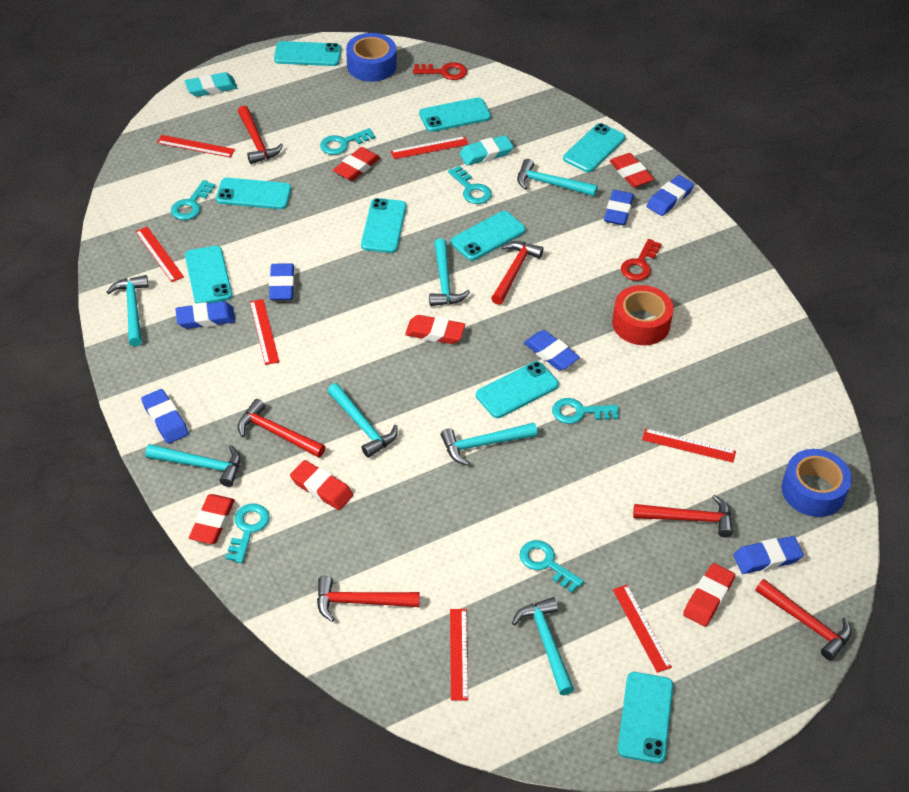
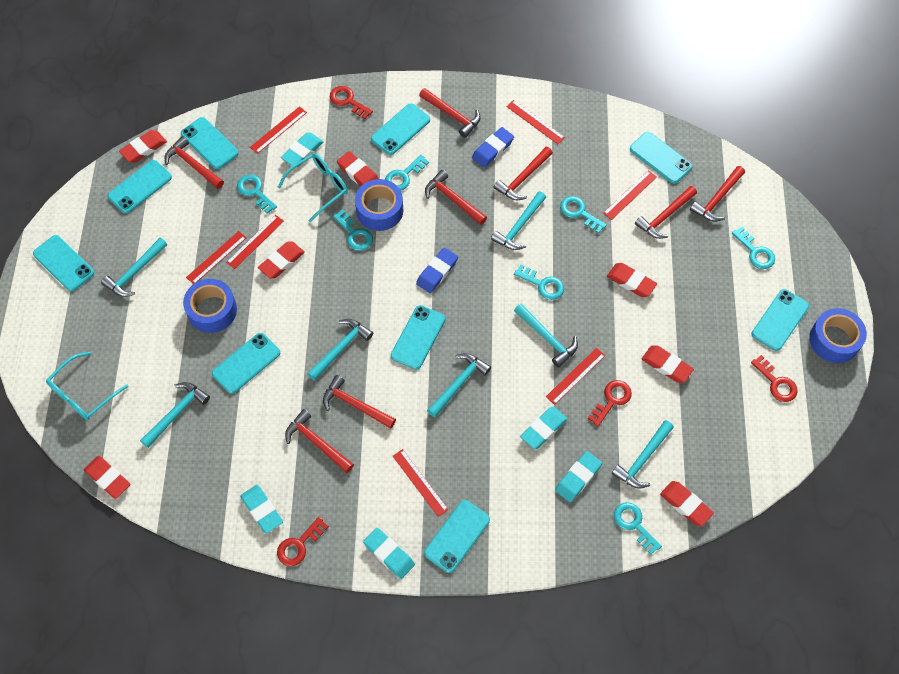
blue eraser: 7 -> 2
blue tape: 2 -> 3
red eraser: 6 -> 7
red hammer: 6 -> 8
red key: 2 -> 4
red tape: 1 -> 0
turquoise eraser: 2 -> 5
turquoise glasses: 0 -> 2
turquoise key: 6 -> 7

